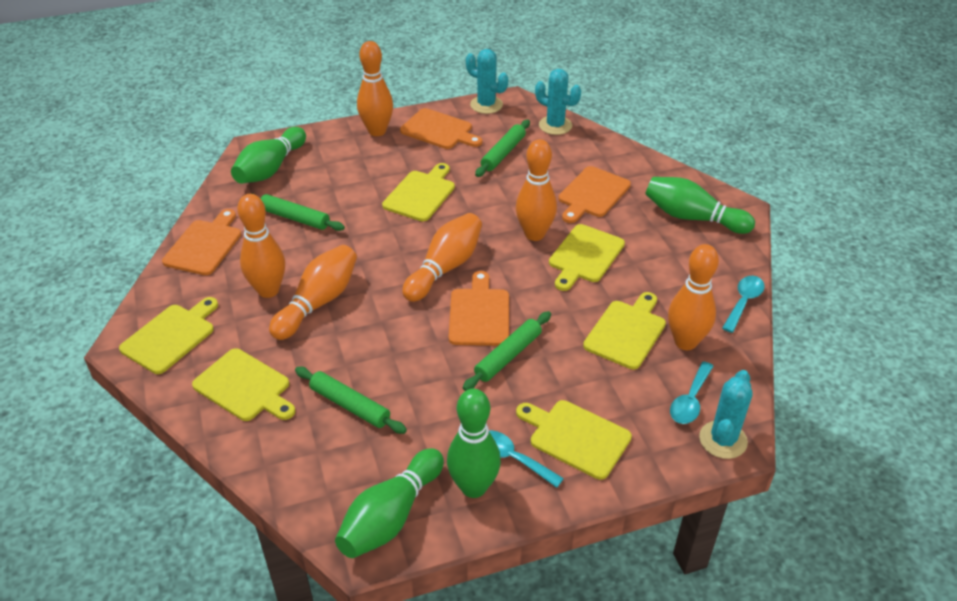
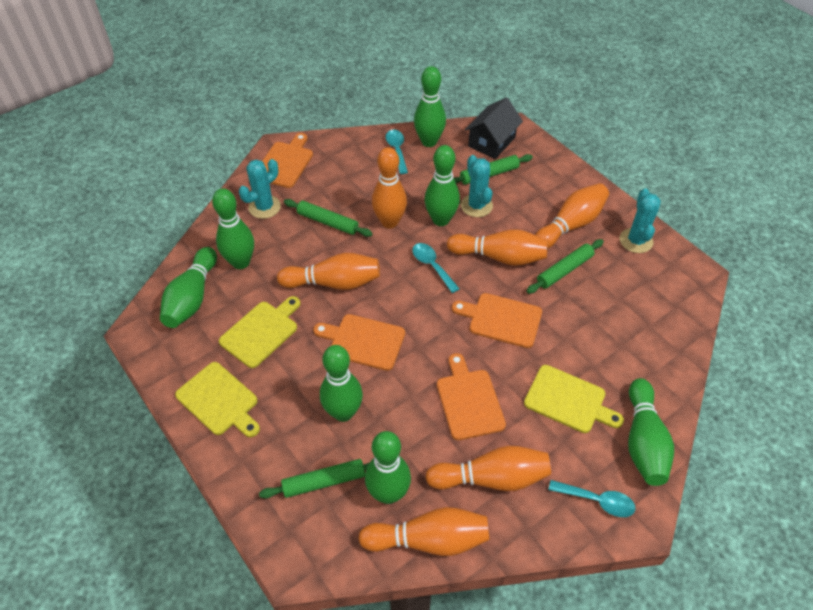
black house: 0 -> 1
green bowling pin: 4 -> 7
yellow cutting board: 6 -> 3

